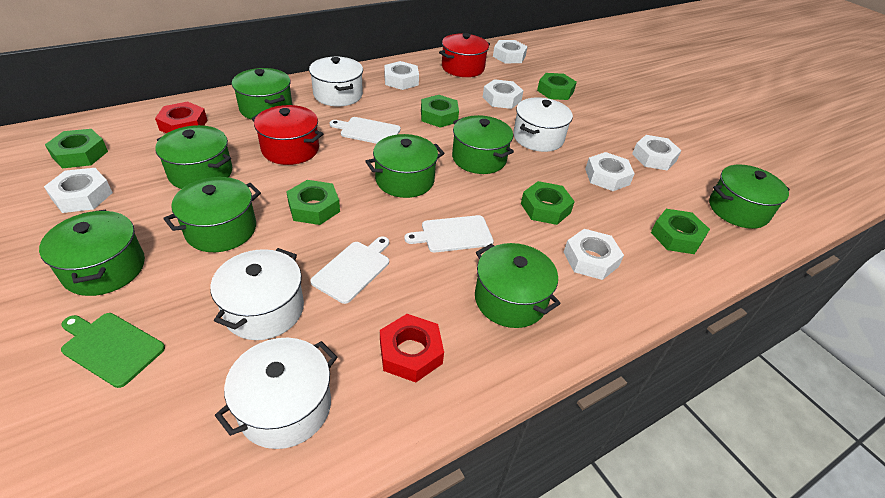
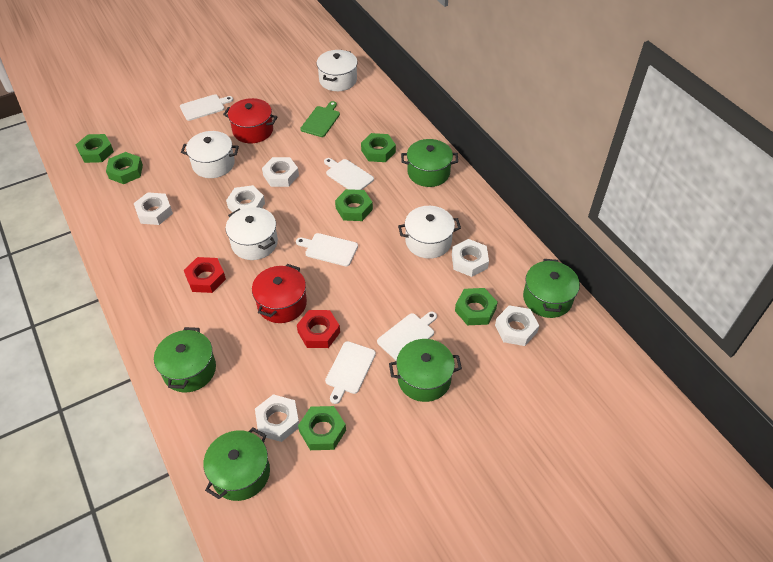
green pot: 8 -> 5
white cutting board: 3 -> 5
white nut: 7 -> 6

